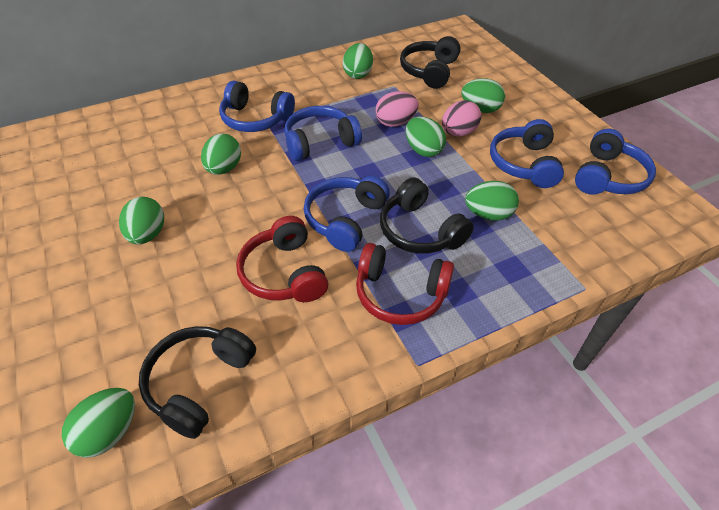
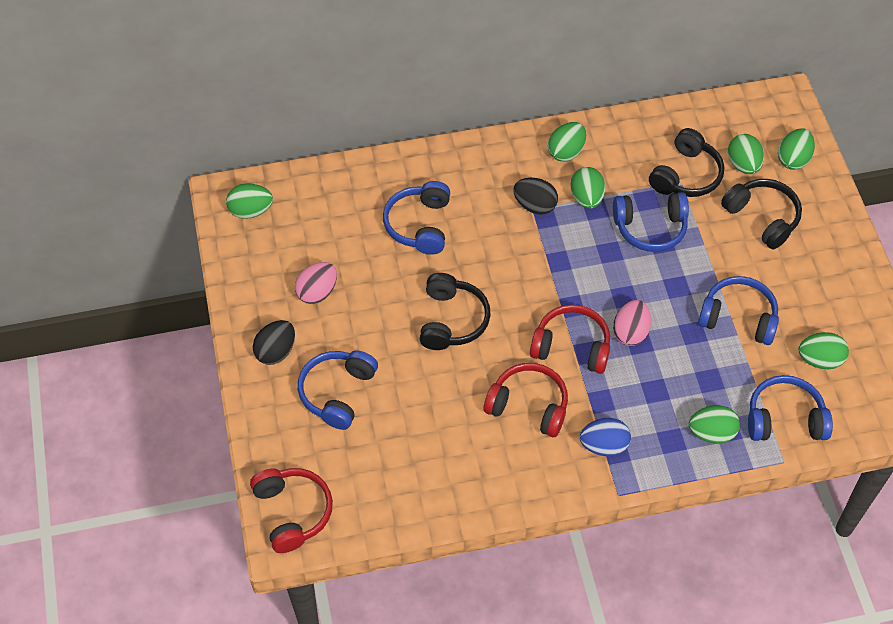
black egg: 0 -> 2
blue egg: 0 -> 1
red headphones: 2 -> 3

